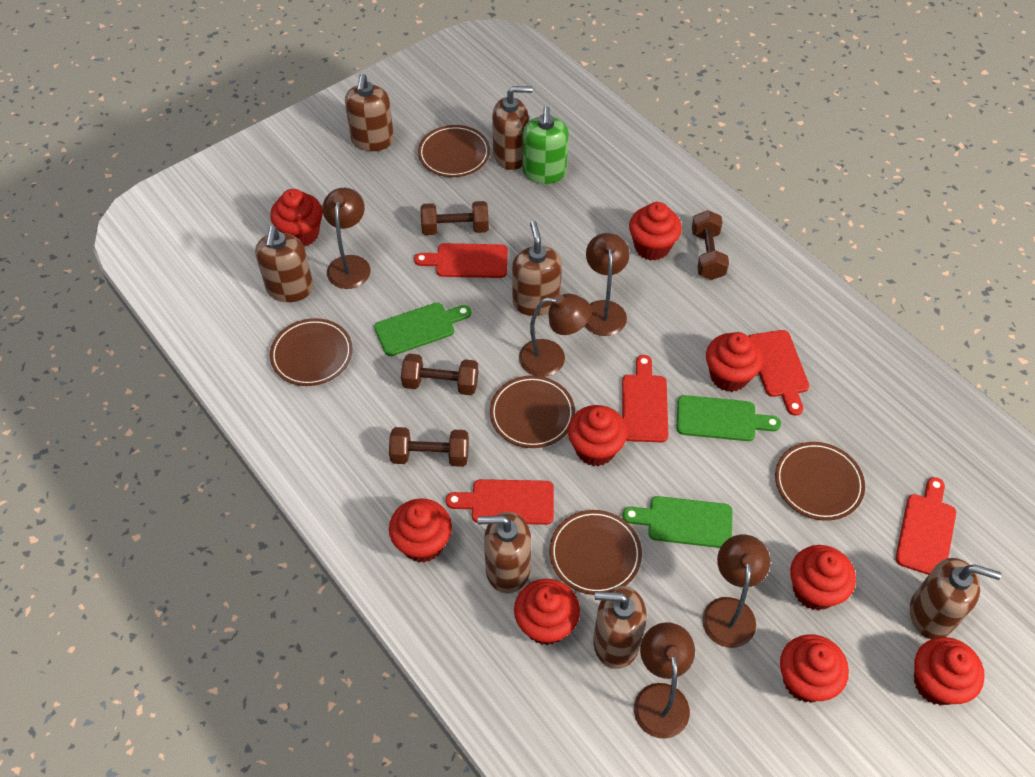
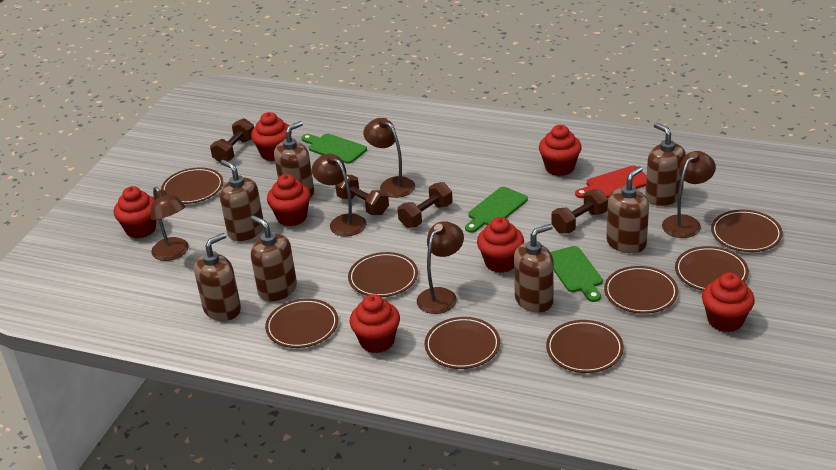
brown plate: 5 -> 8
green soap dispenser: 1 -> 0
red cupcake: 9 -> 7
red cutting board: 5 -> 1

